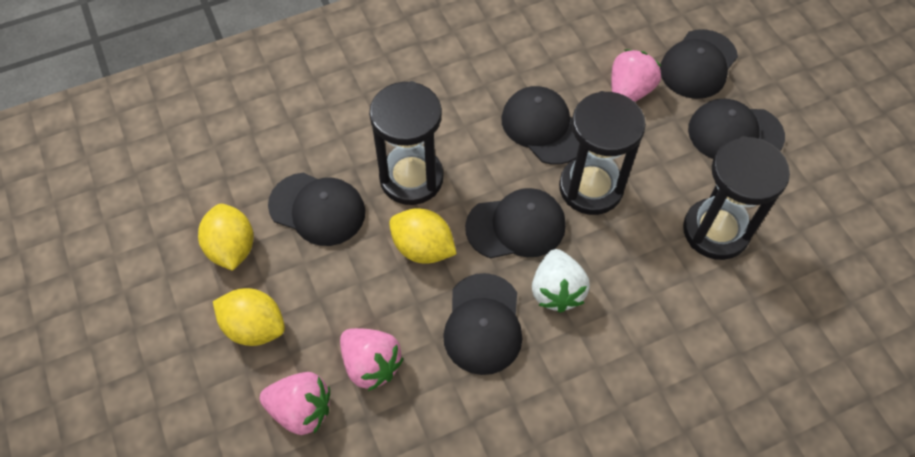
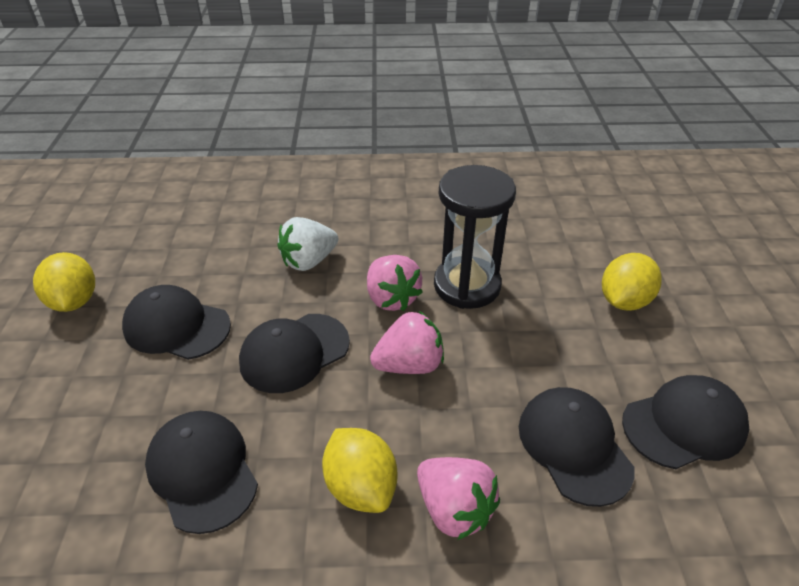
black cap: 6 -> 5
black hourglass: 3 -> 1

